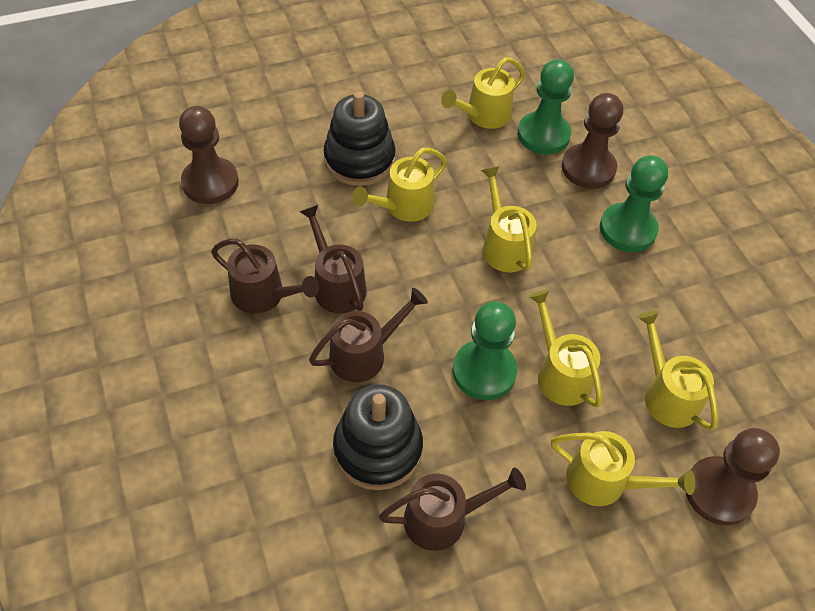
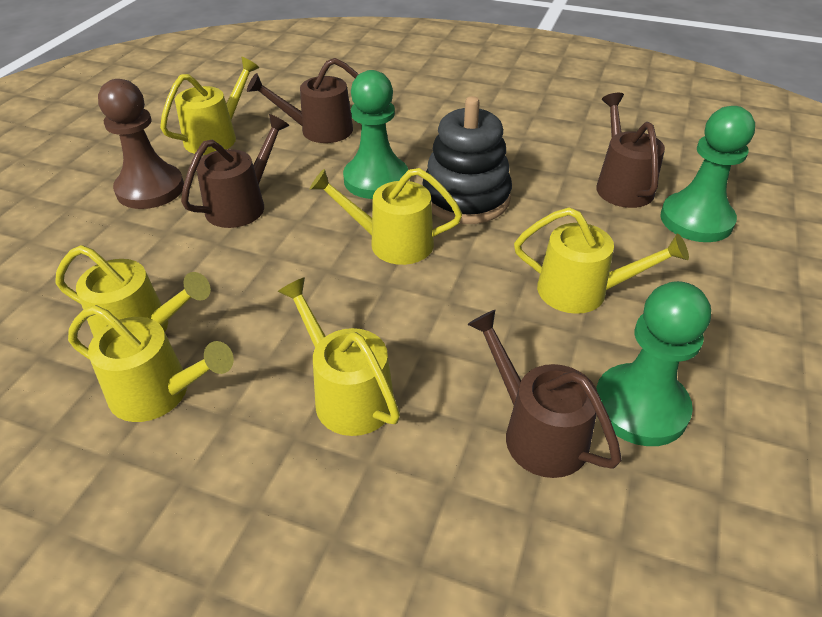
black stacking toy: 2 -> 1
brown pawn: 3 -> 1

